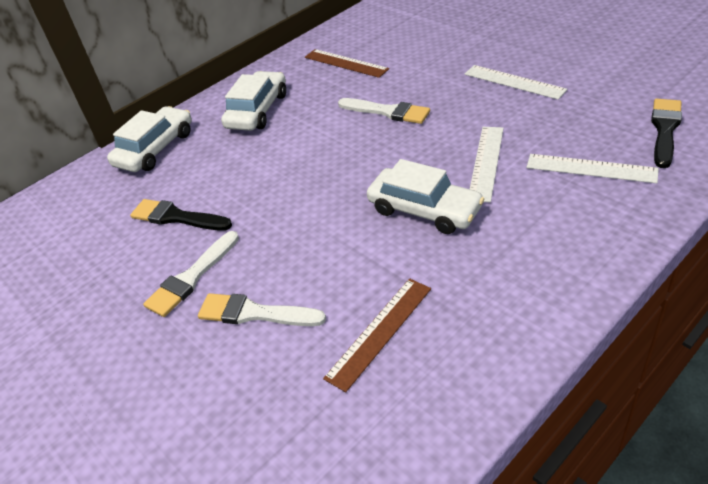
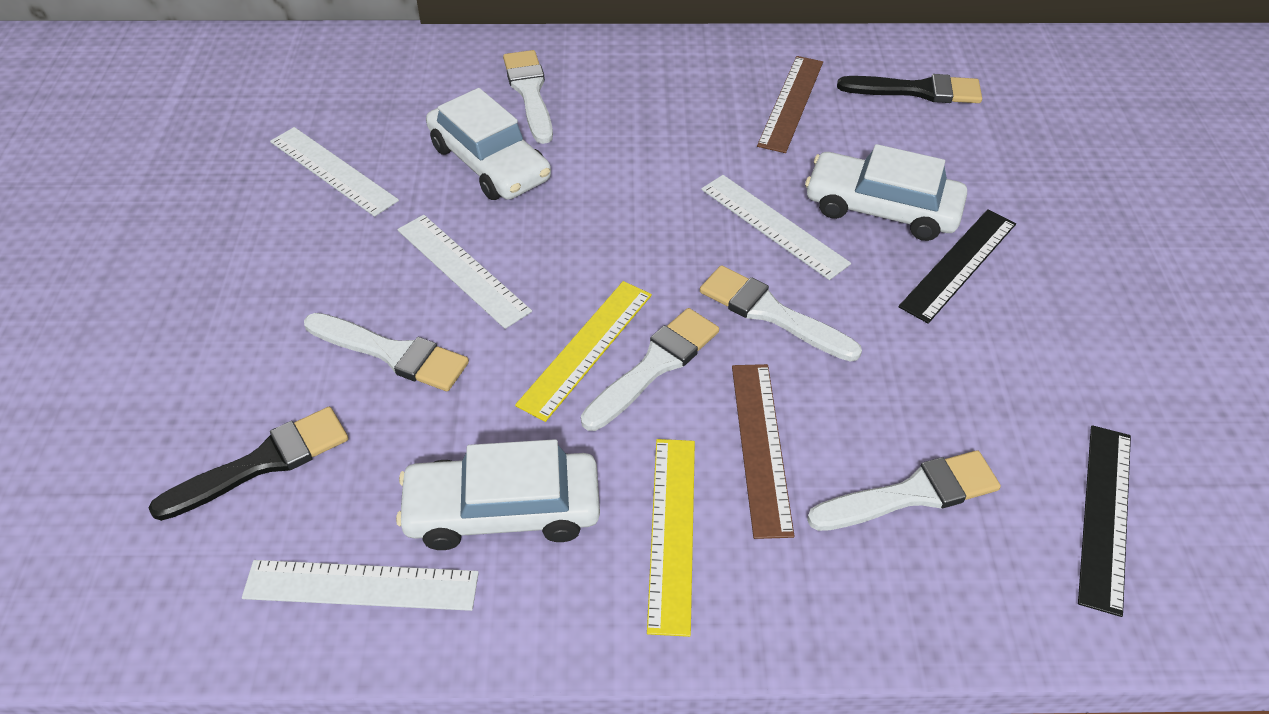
black ruler: 0 -> 2
white brush: 3 -> 5
white ruler: 3 -> 4
yellow ruler: 0 -> 2

